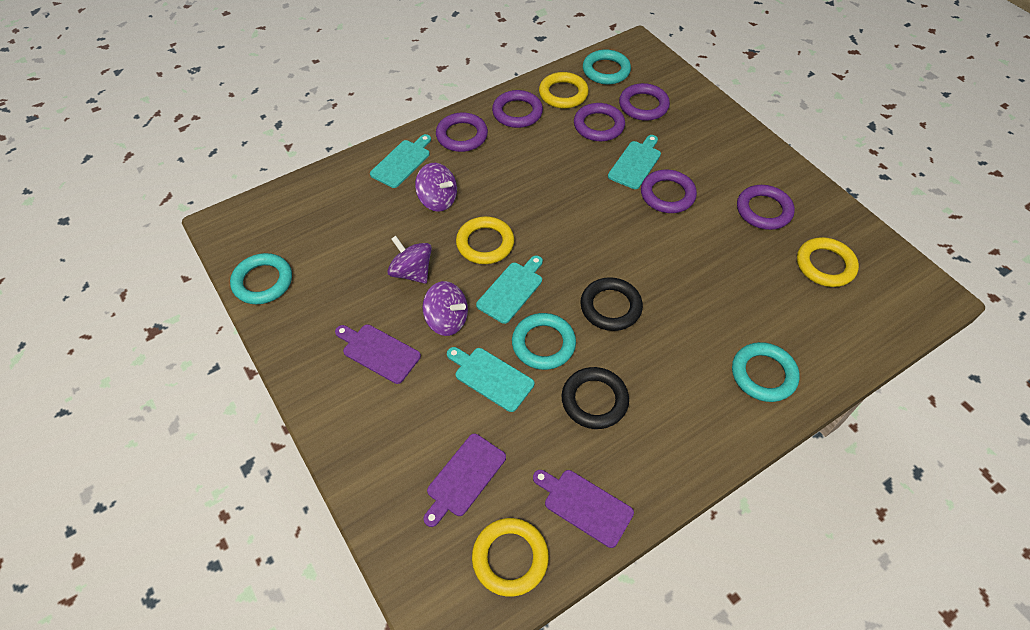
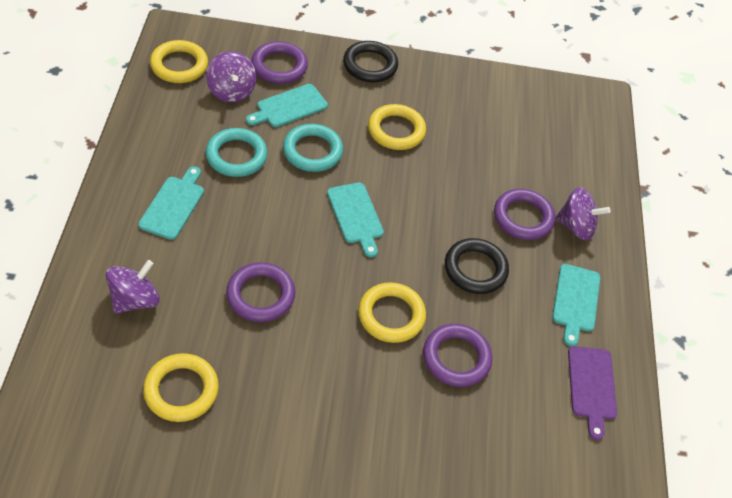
purple cutting board: 3 -> 1
purple ring: 6 -> 4
turquoise ring: 4 -> 2

